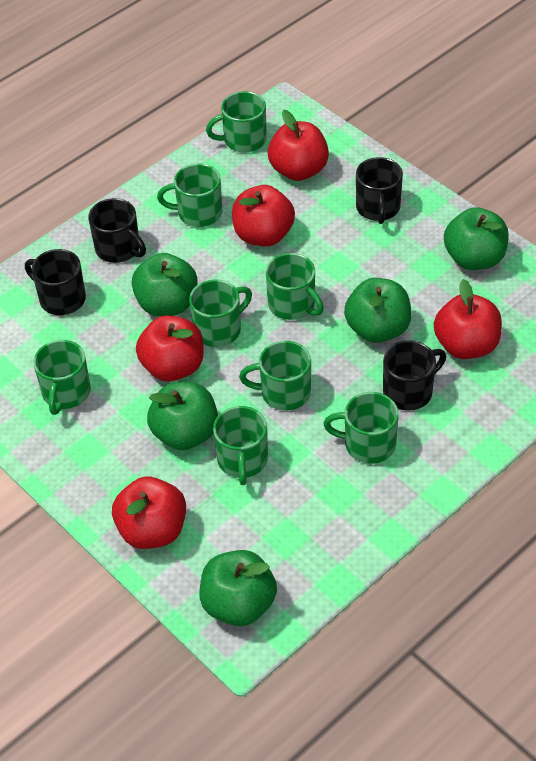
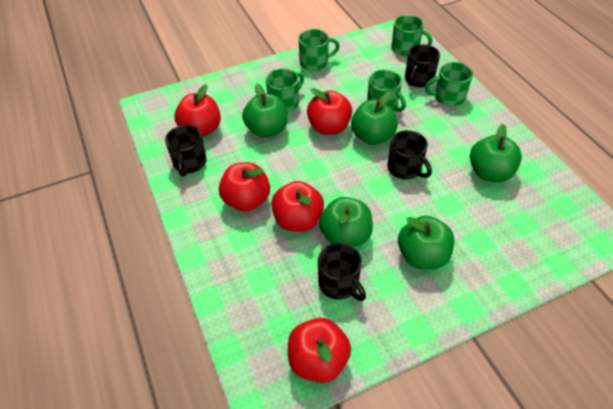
green mug: 8 -> 5

